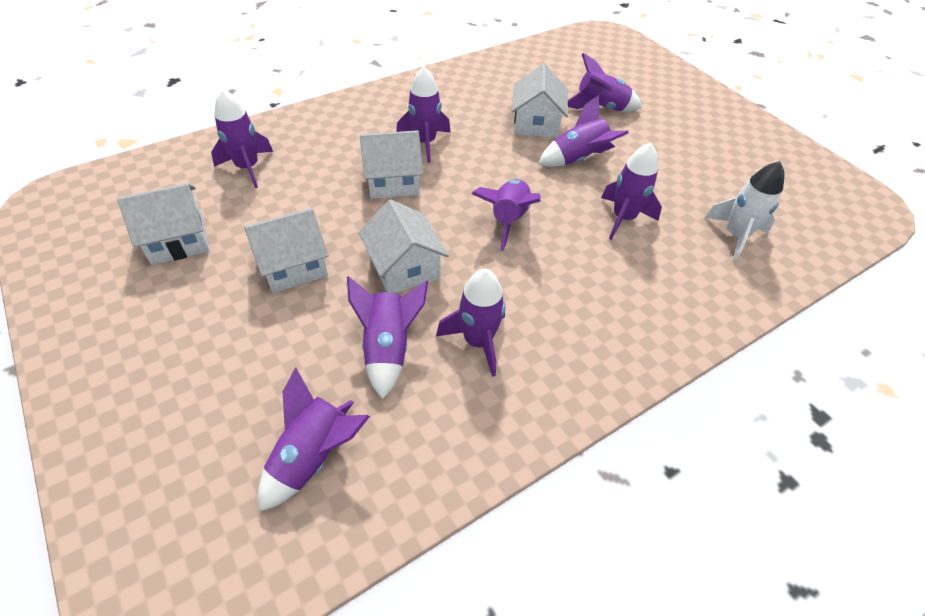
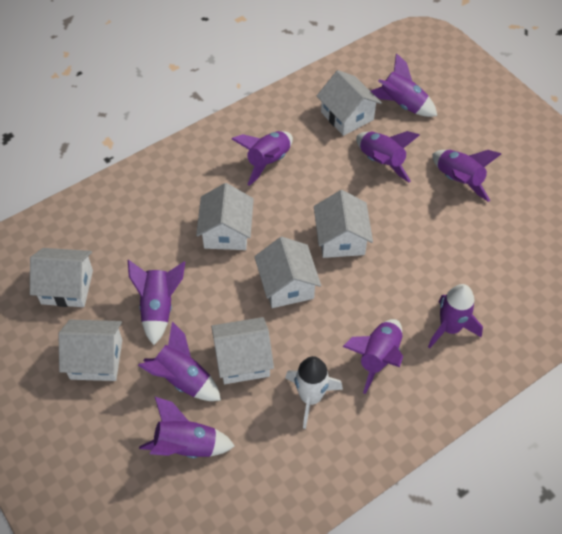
white house: 5 -> 7

